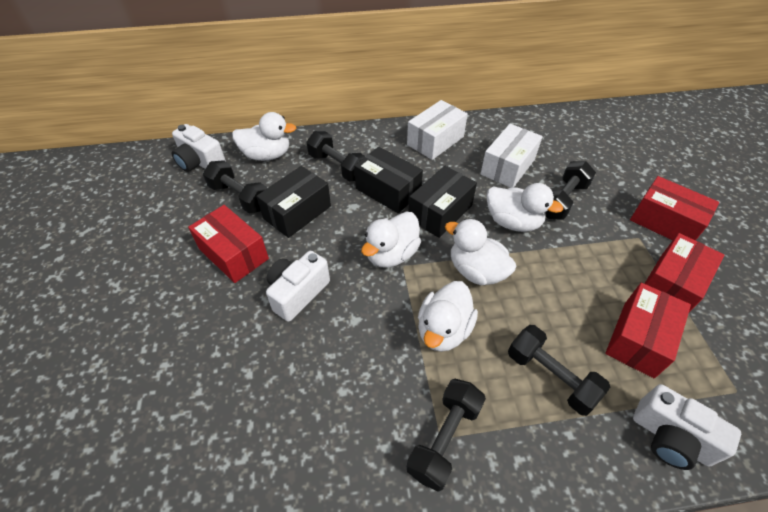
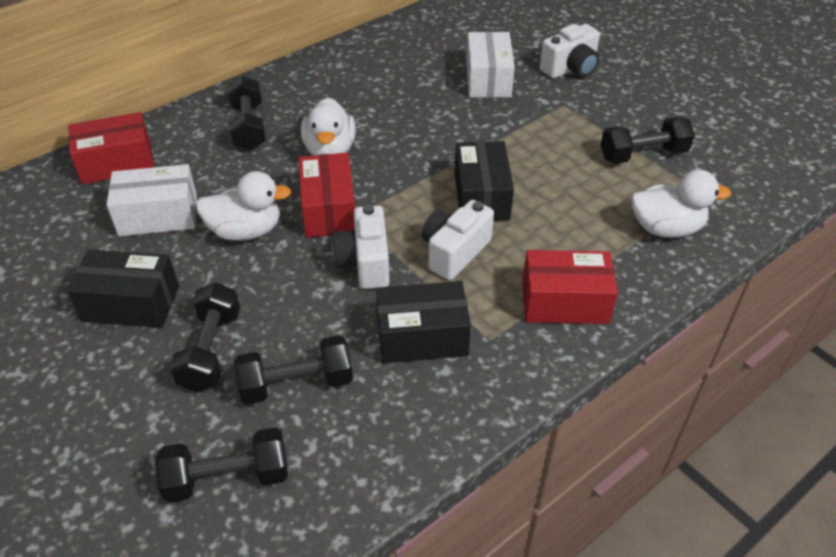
red box: 4 -> 3
white duck: 5 -> 3

